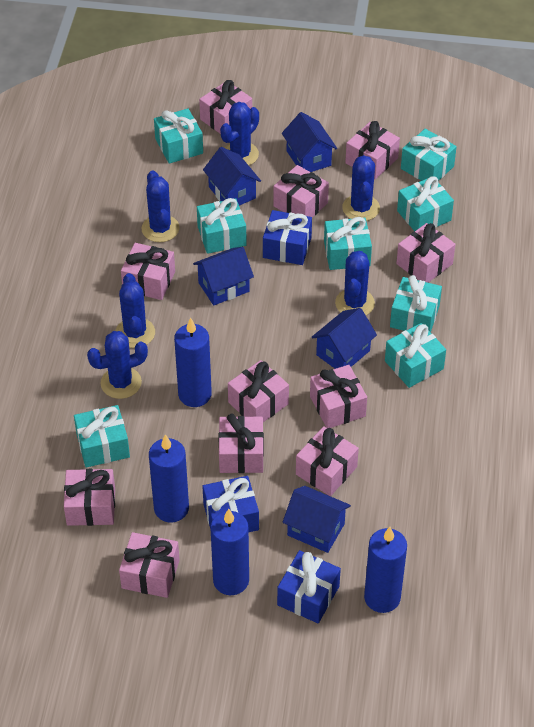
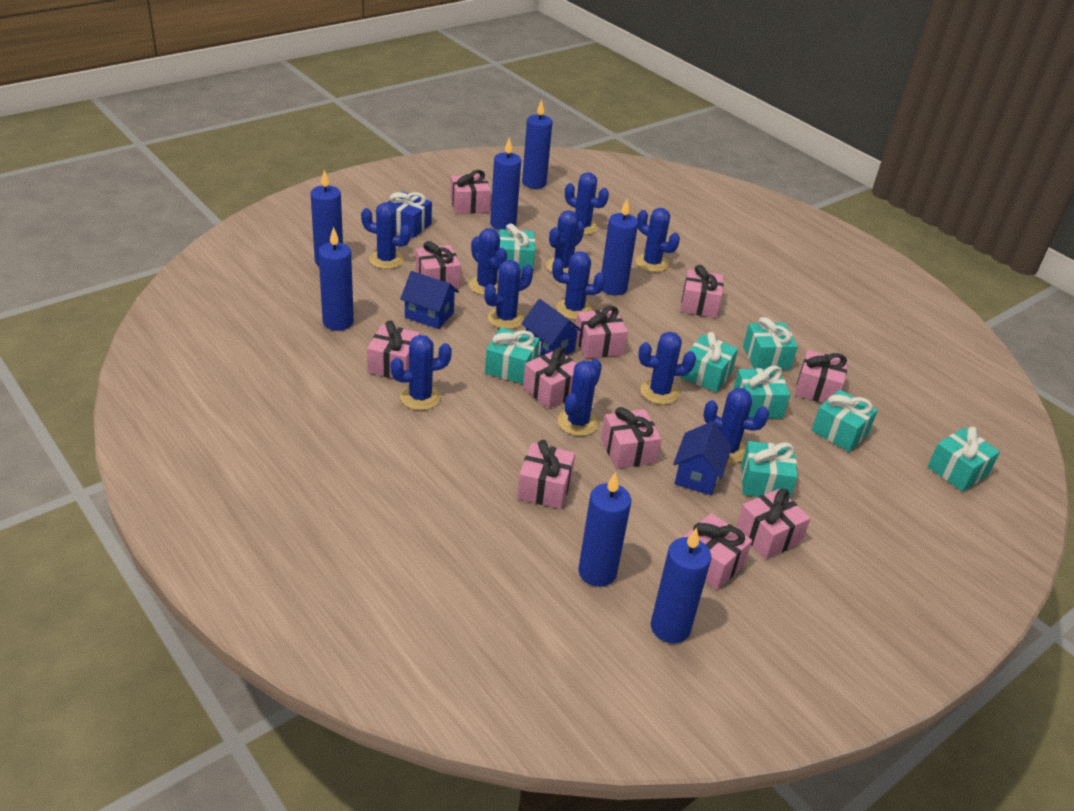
blue cactus: 6 -> 11
blue candle: 4 -> 7
blue gift: 3 -> 1
blue house: 5 -> 3

